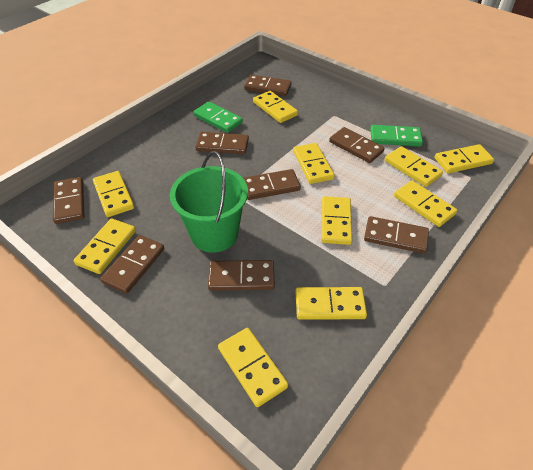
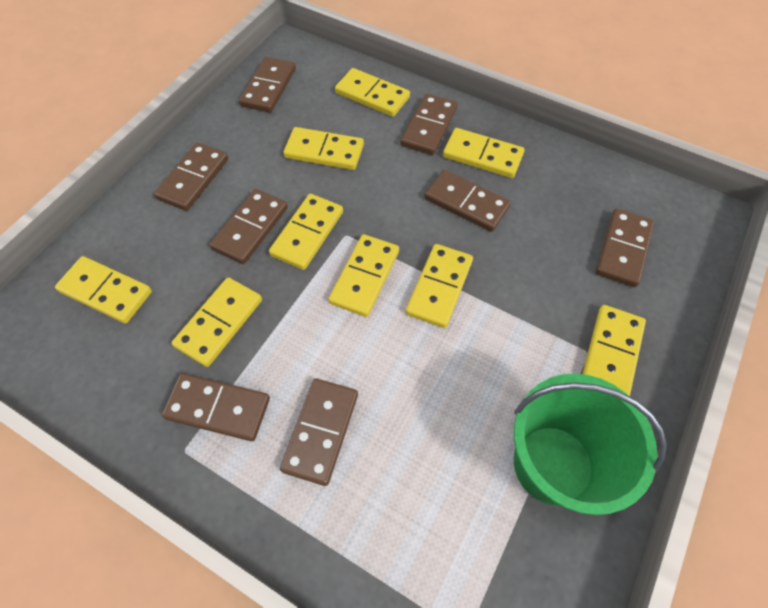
green domino: 2 -> 0
yellow domino: 10 -> 9

